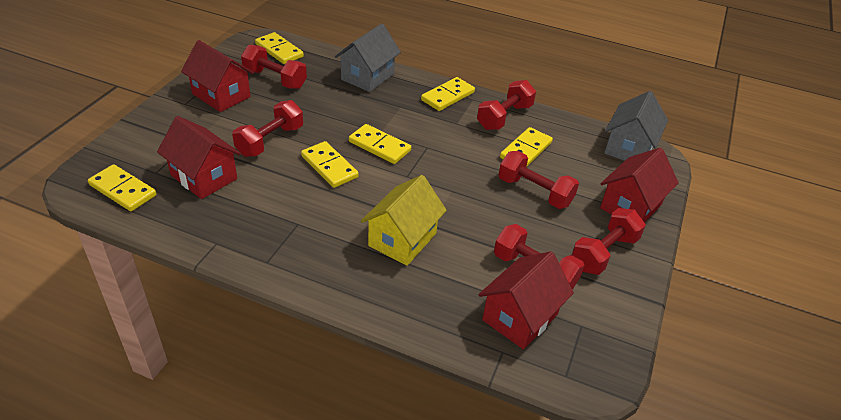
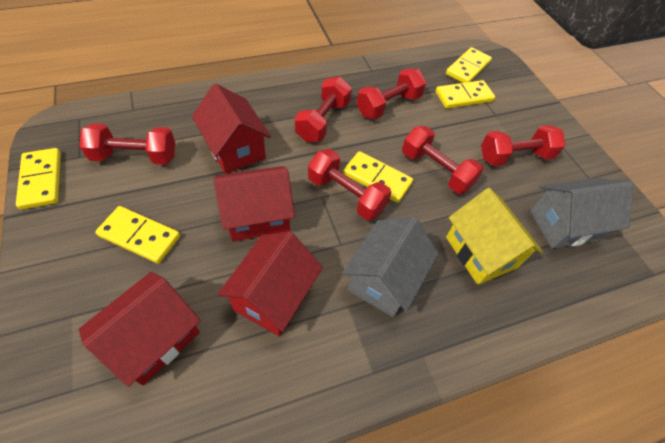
yellow domino: 6 -> 5

